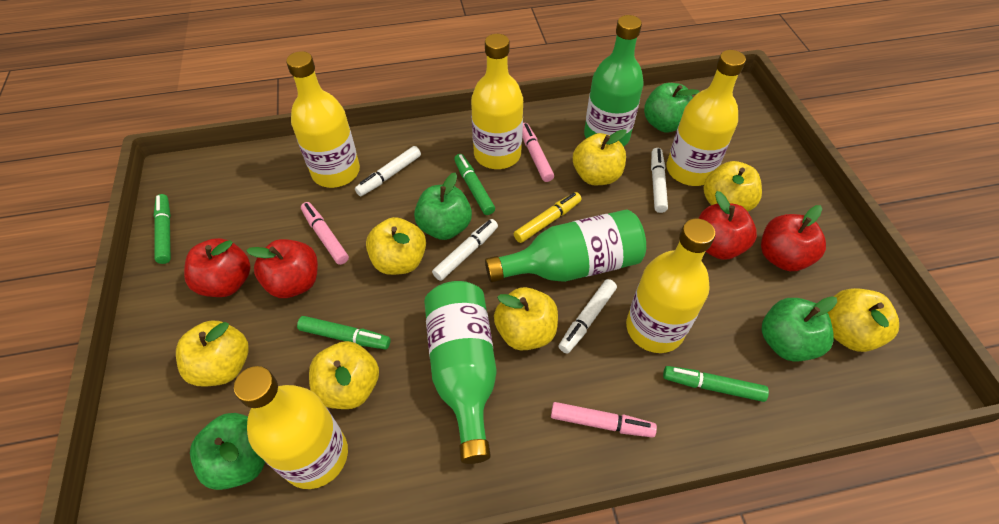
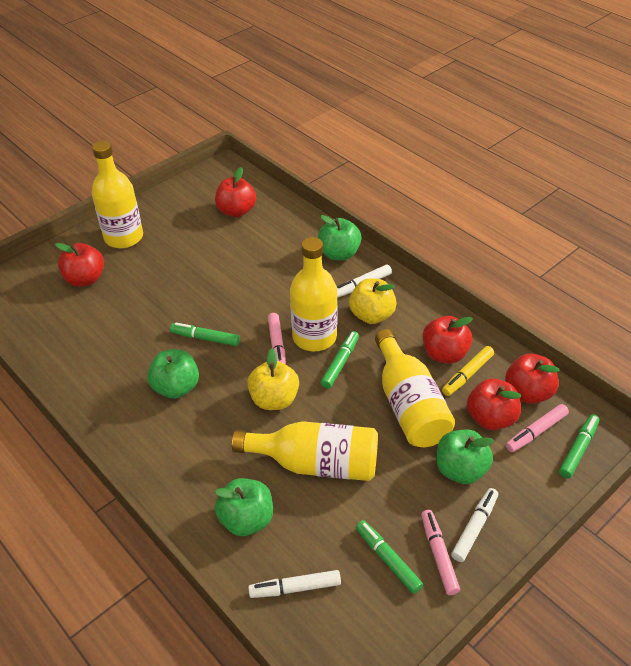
green bottle: 3 -> 0
red apple: 4 -> 5
white marker: 4 -> 3
yellow apple: 7 -> 2
yellow bottle: 5 -> 4

